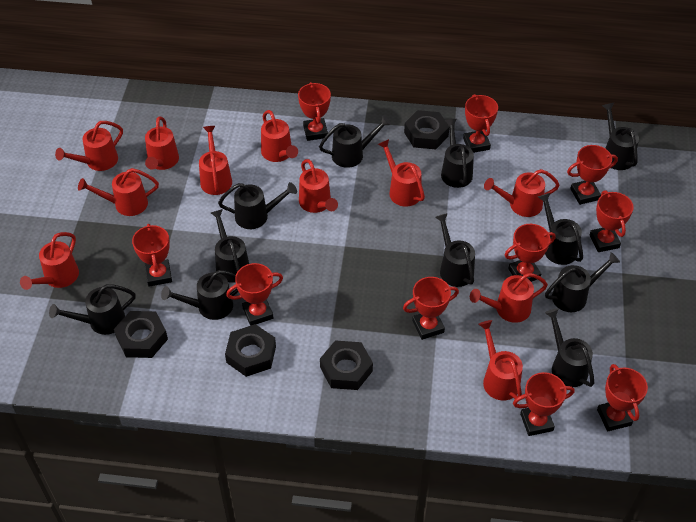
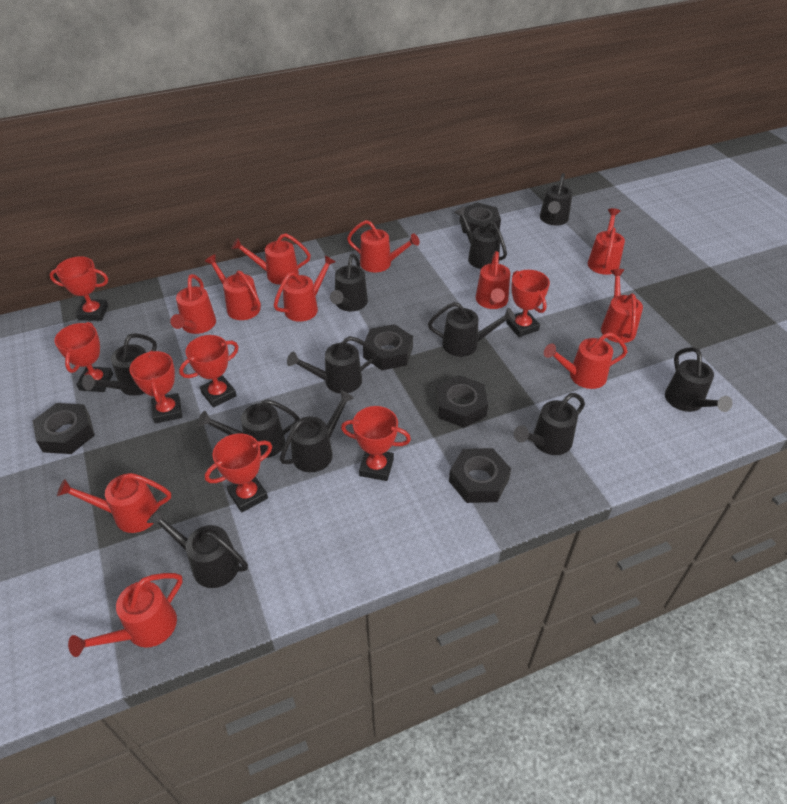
black nut: 4 -> 5
red trophy: 10 -> 7

